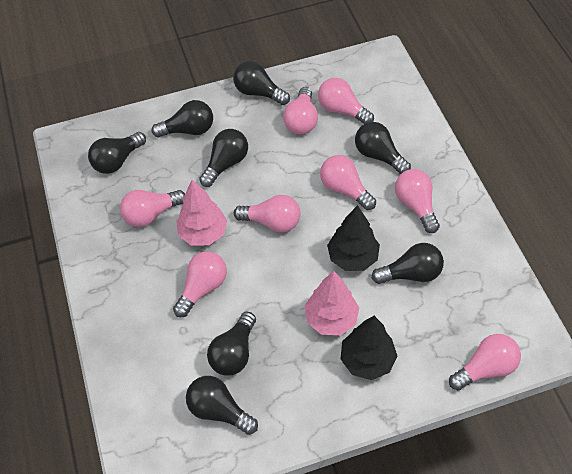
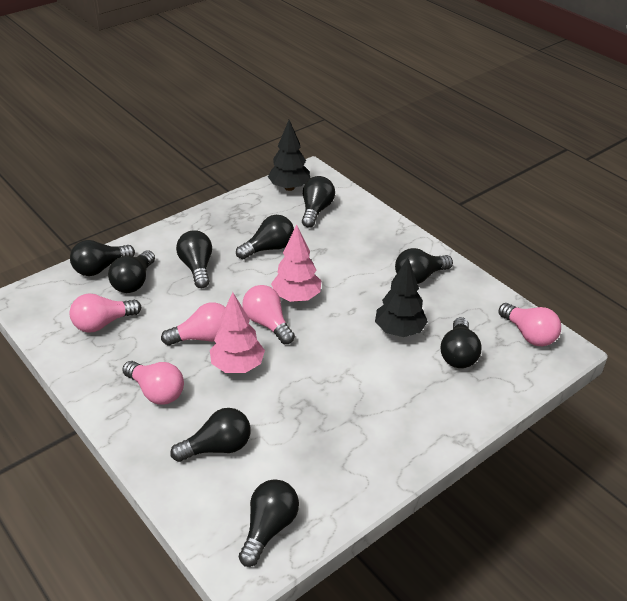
black light bulb: 8 -> 9
pink light bulb: 8 -> 5

